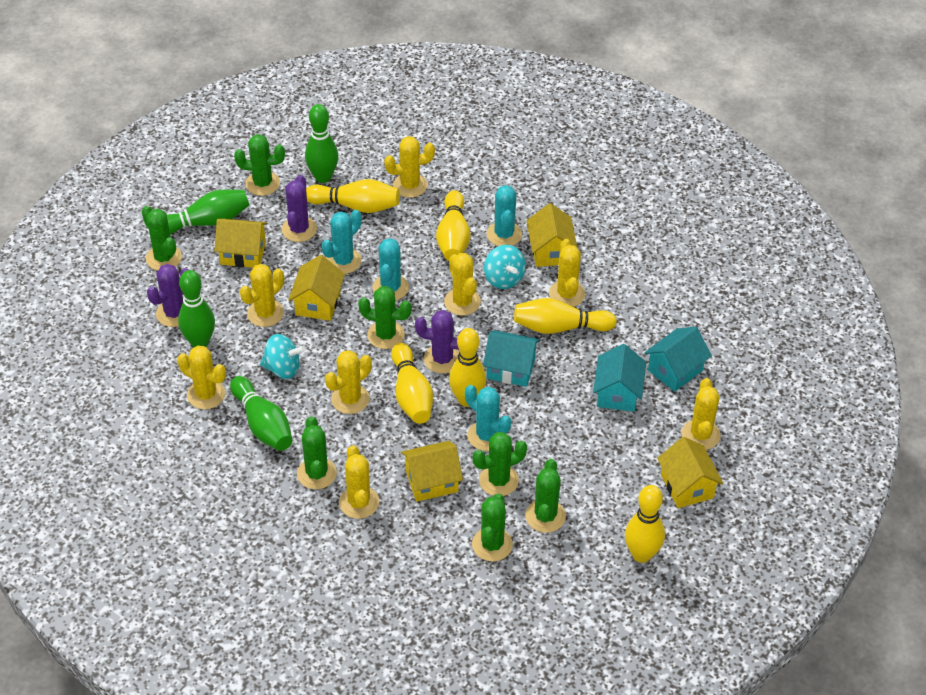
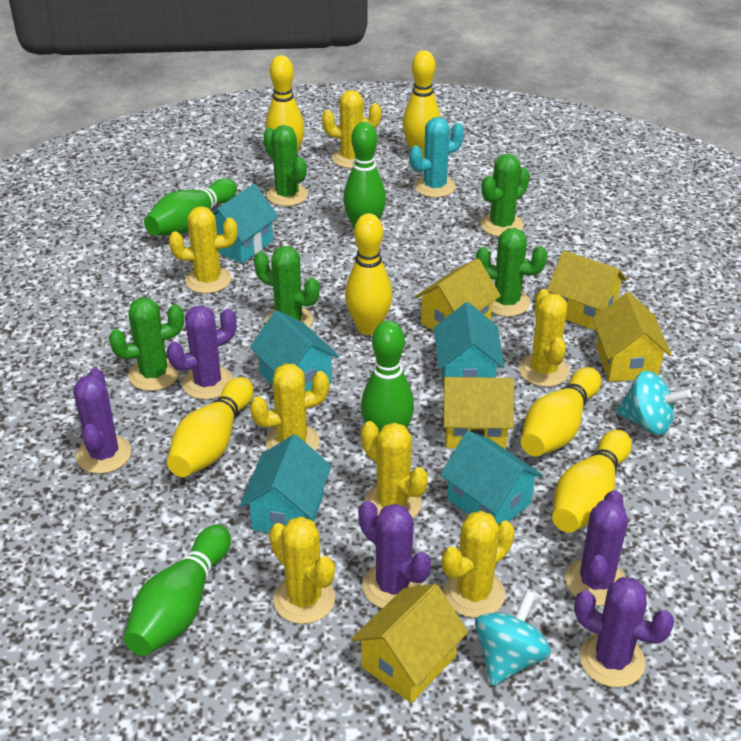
green cactus: 7 -> 5
purple cactus: 3 -> 5
turquoise cactus: 4 -> 1
turquoise house: 3 -> 5
yellow cactus: 8 -> 7

